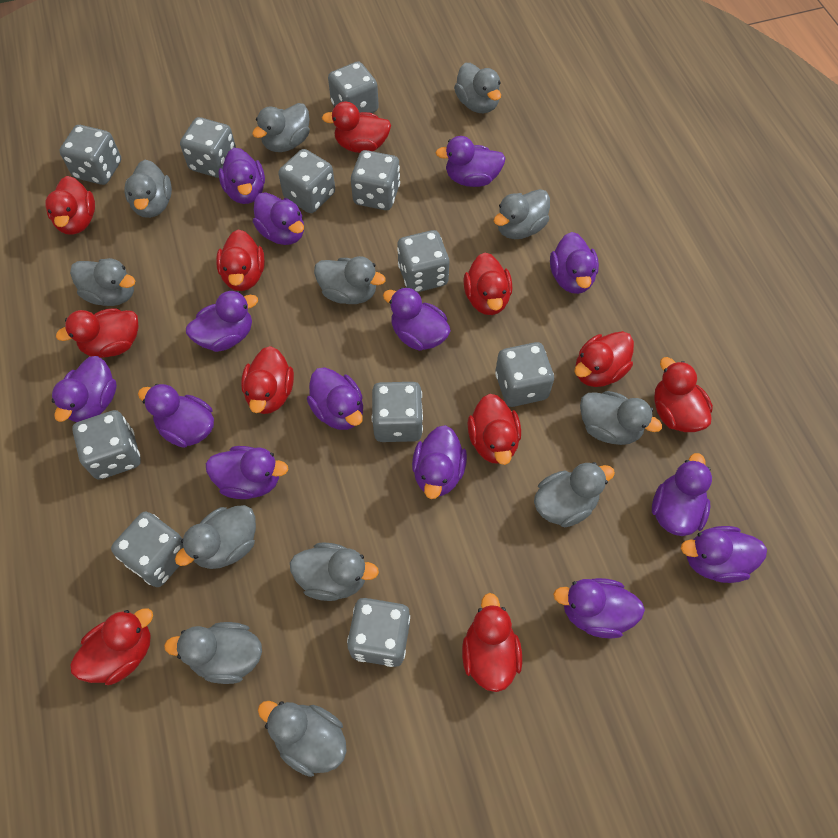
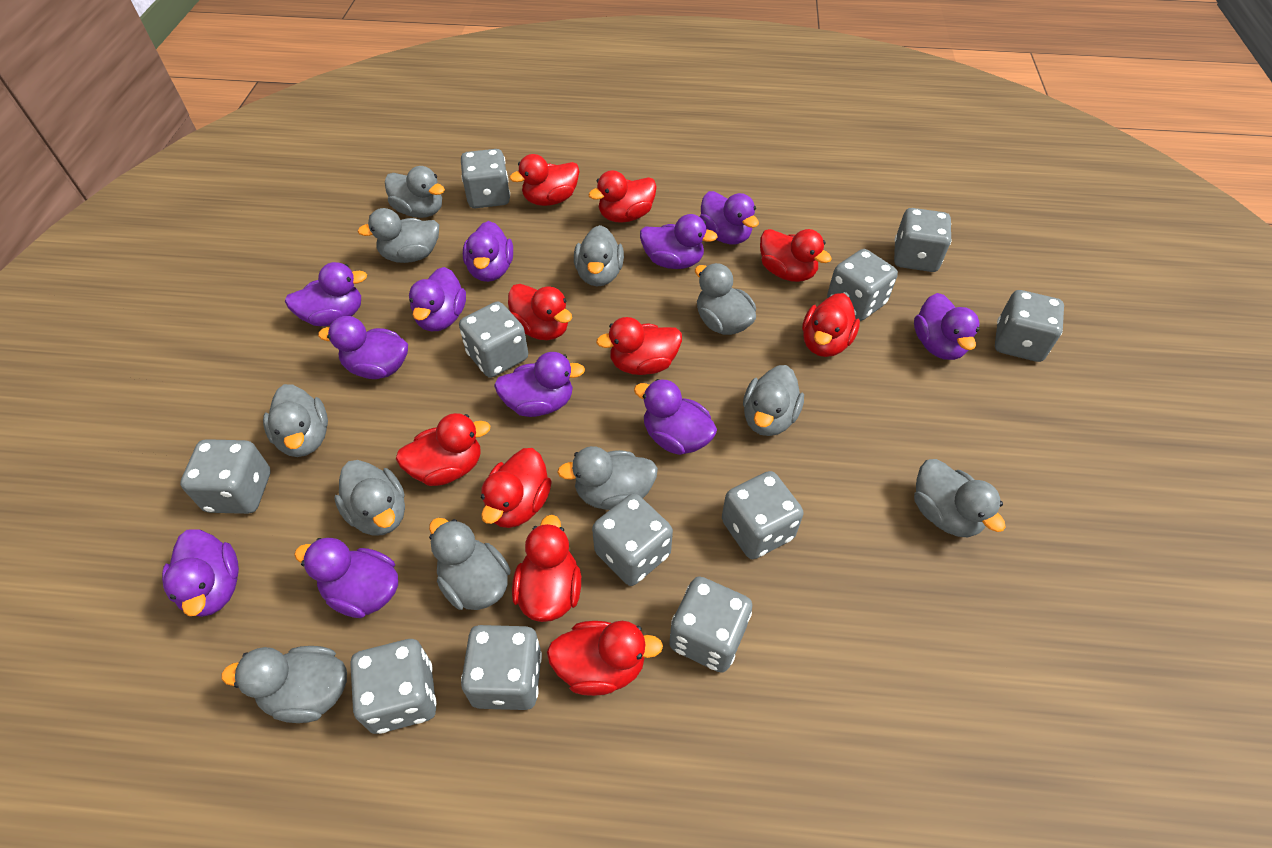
grey duck: 12 -> 11
purple duck: 14 -> 11
red duck: 11 -> 10

